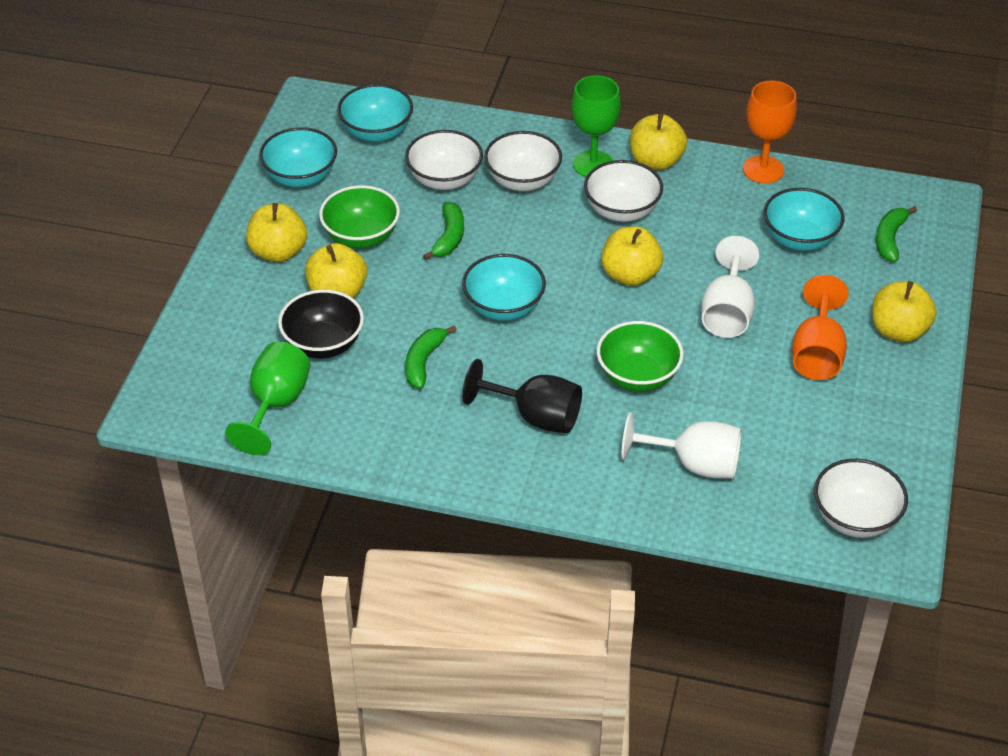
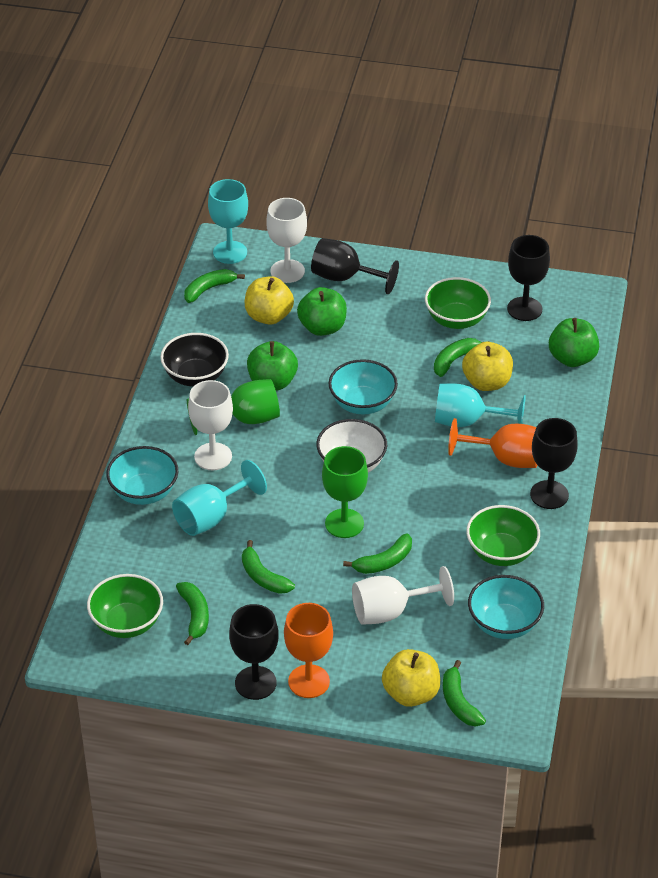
black goblet: 1 -> 4
green apple: 0 -> 3
green banana: 3 -> 6
green bowl: 2 -> 3
turquoise bowl: 4 -> 3
turquoise goblet: 0 -> 3
white bowl: 4 -> 1
white goblet: 2 -> 3
yellow apple: 5 -> 3

